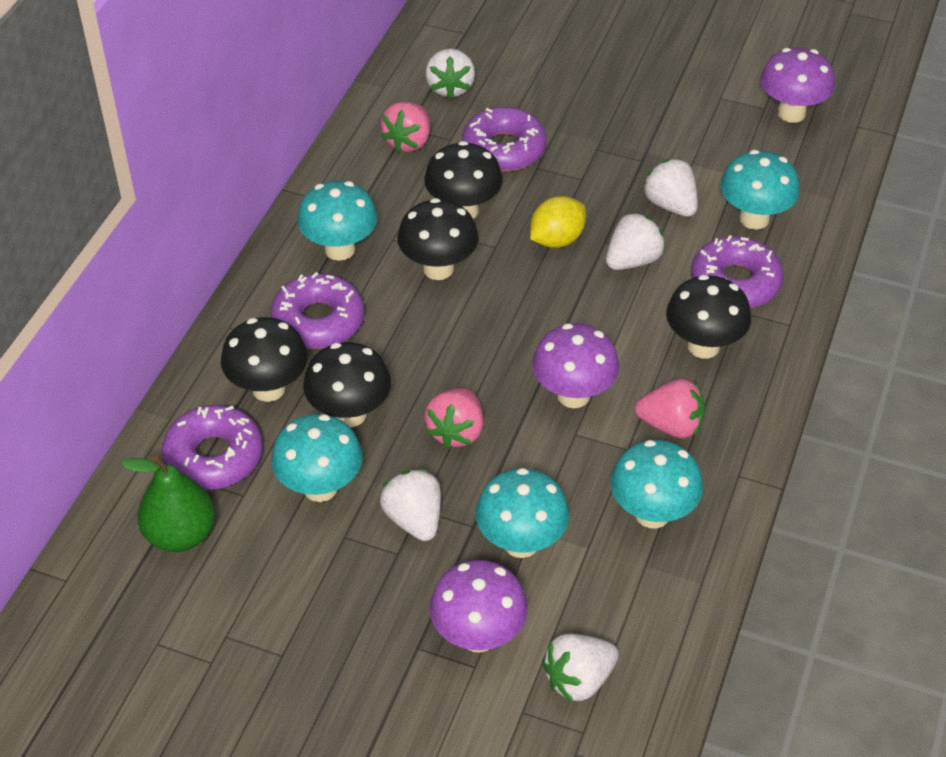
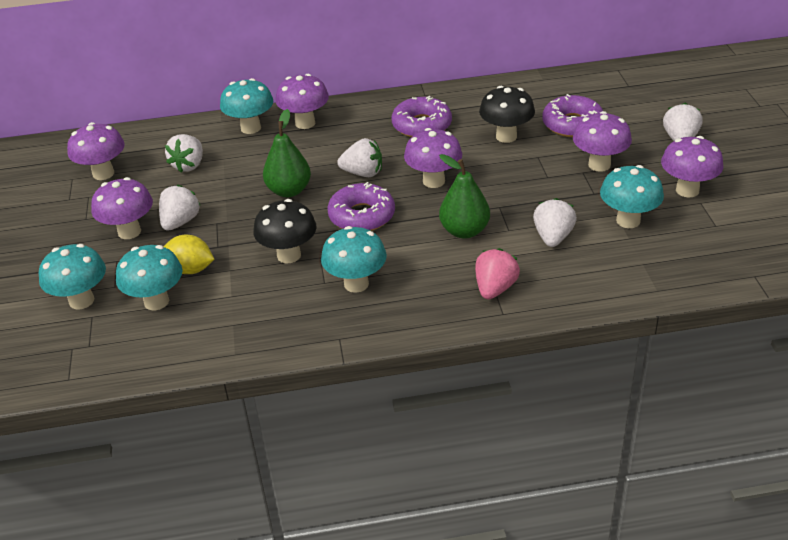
black mushroom: 5 -> 2
green pear: 1 -> 2
pink strawberry: 3 -> 1
purple donut: 4 -> 3
purple mushroom: 3 -> 6

